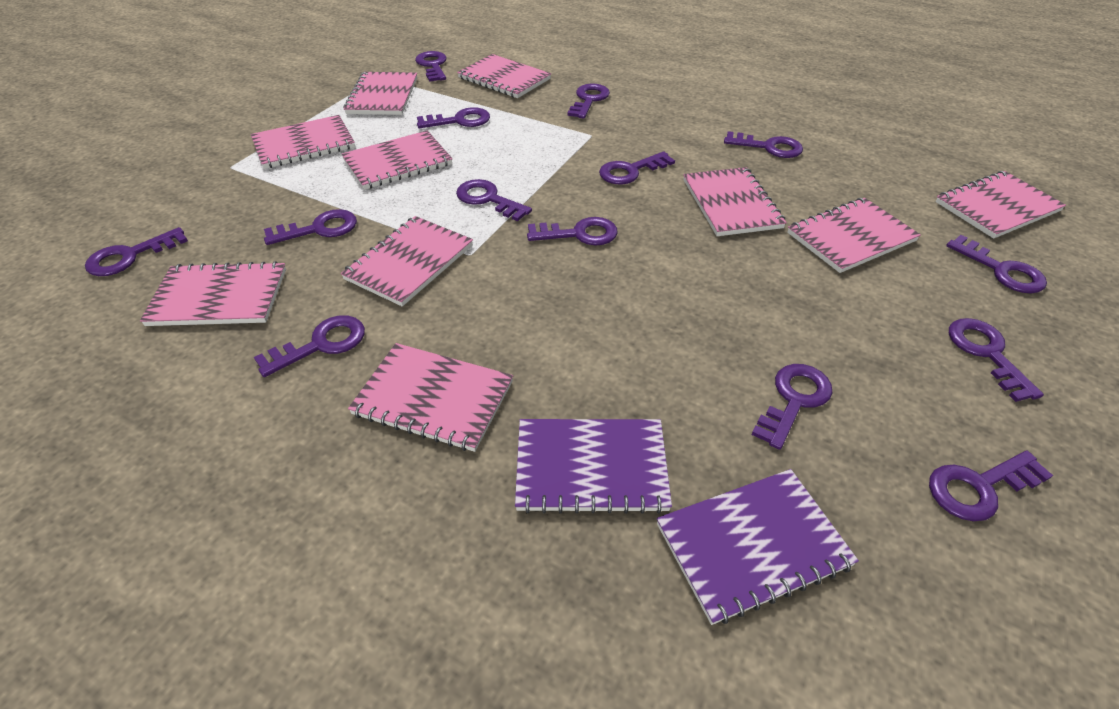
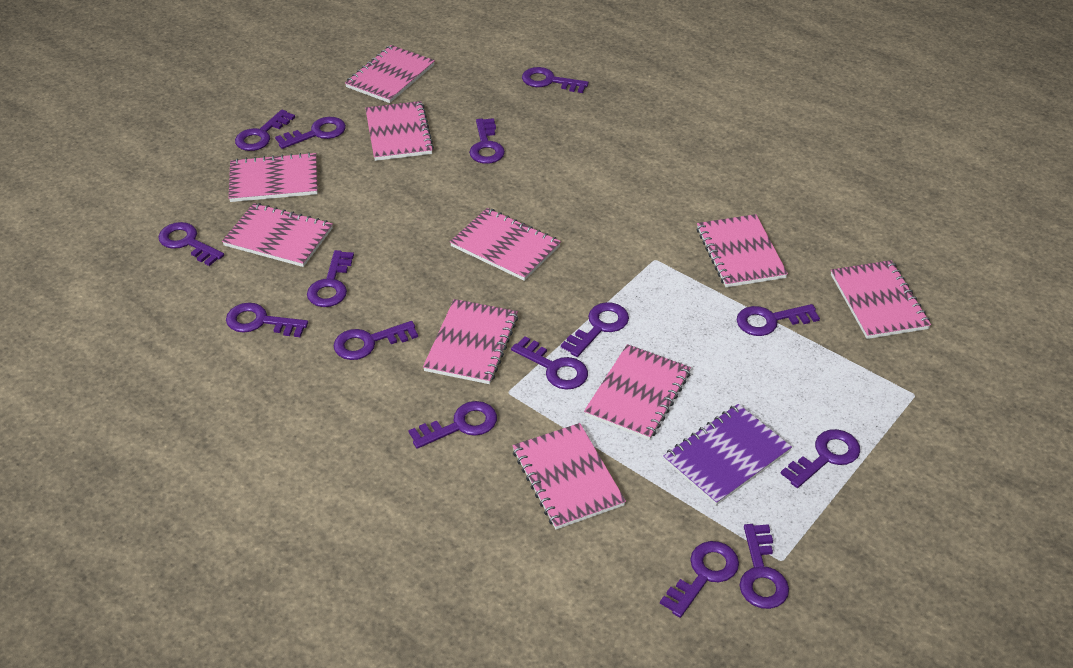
purple key: 14 -> 15
purple notebook: 2 -> 1

